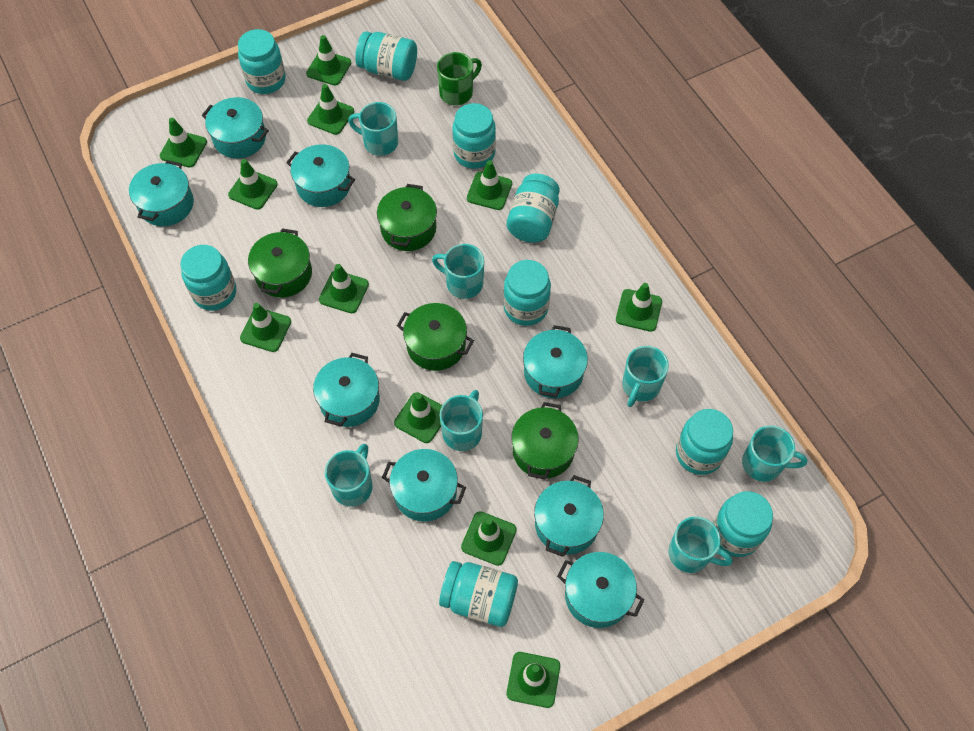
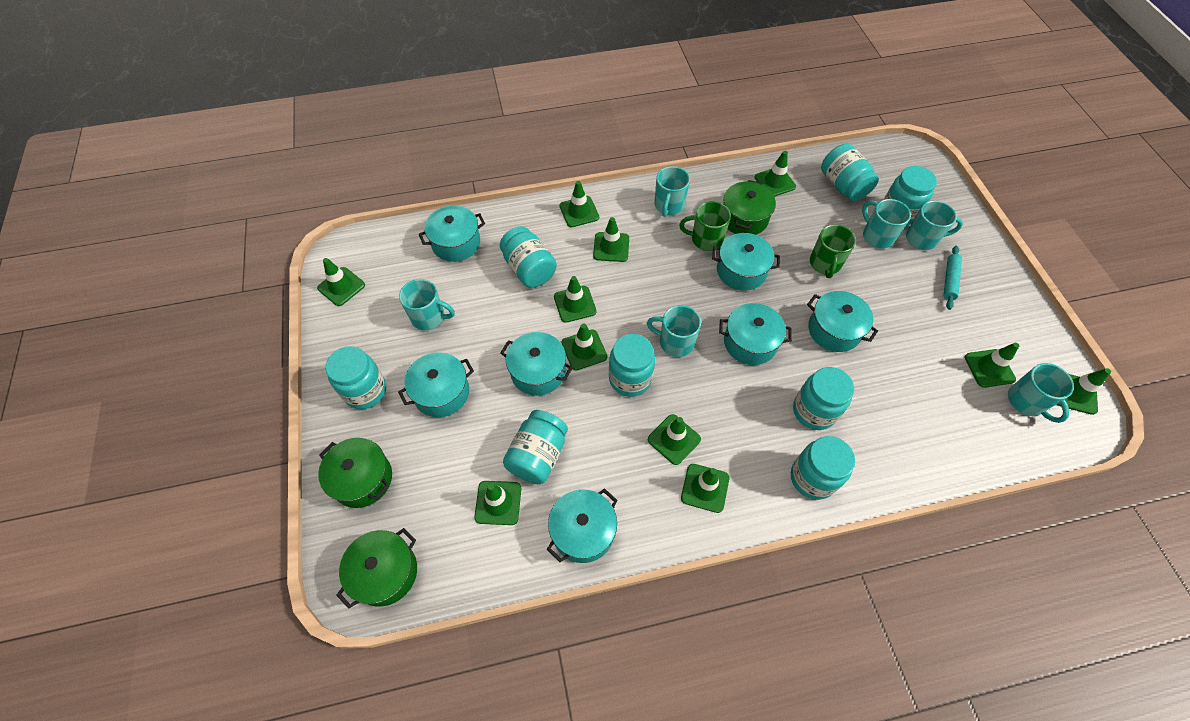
green mug: 1 -> 2
green pot: 4 -> 3
turquoise jar: 9 -> 8
turquoise mug: 7 -> 6
turquoise pot: 8 -> 7
turquoise rolling pin: 0 -> 1

